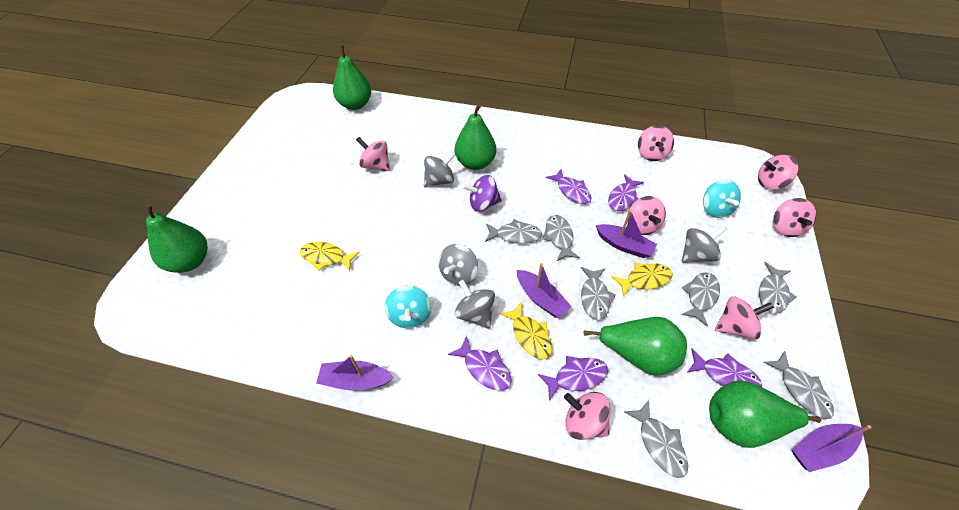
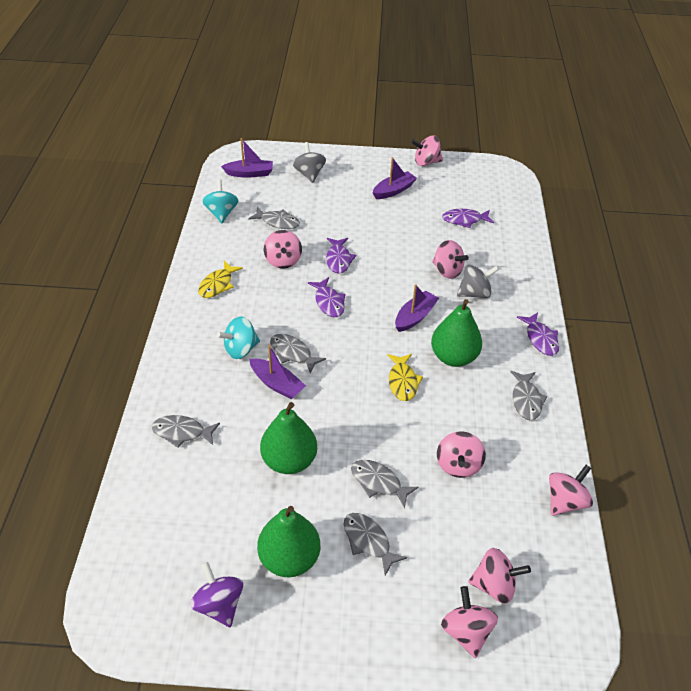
green pear: 5 -> 3
grey fish: 7 -> 6
grey spinning top: 4 -> 2
purple fish: 5 -> 4
yellow fish: 3 -> 2

